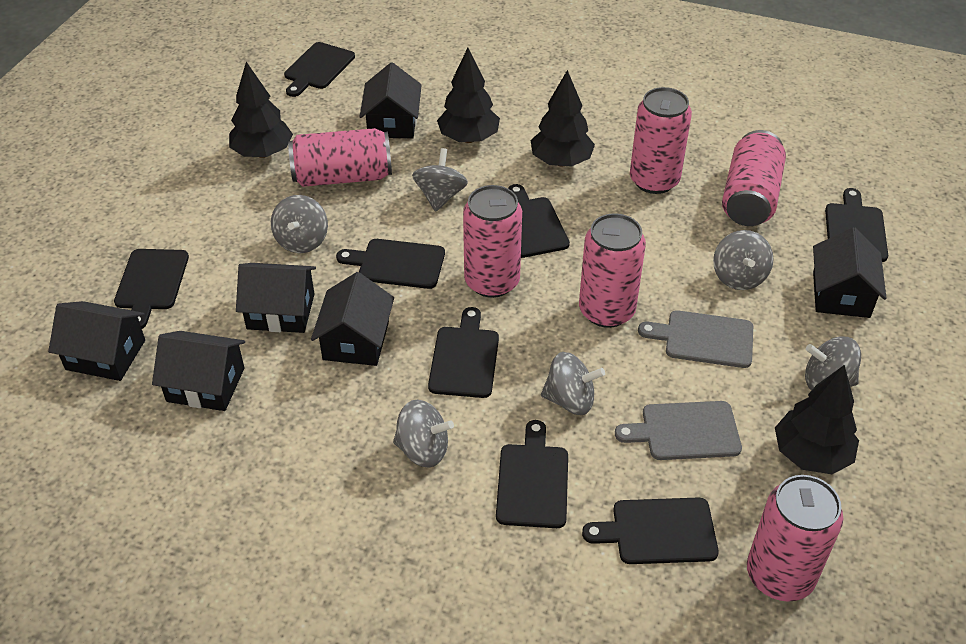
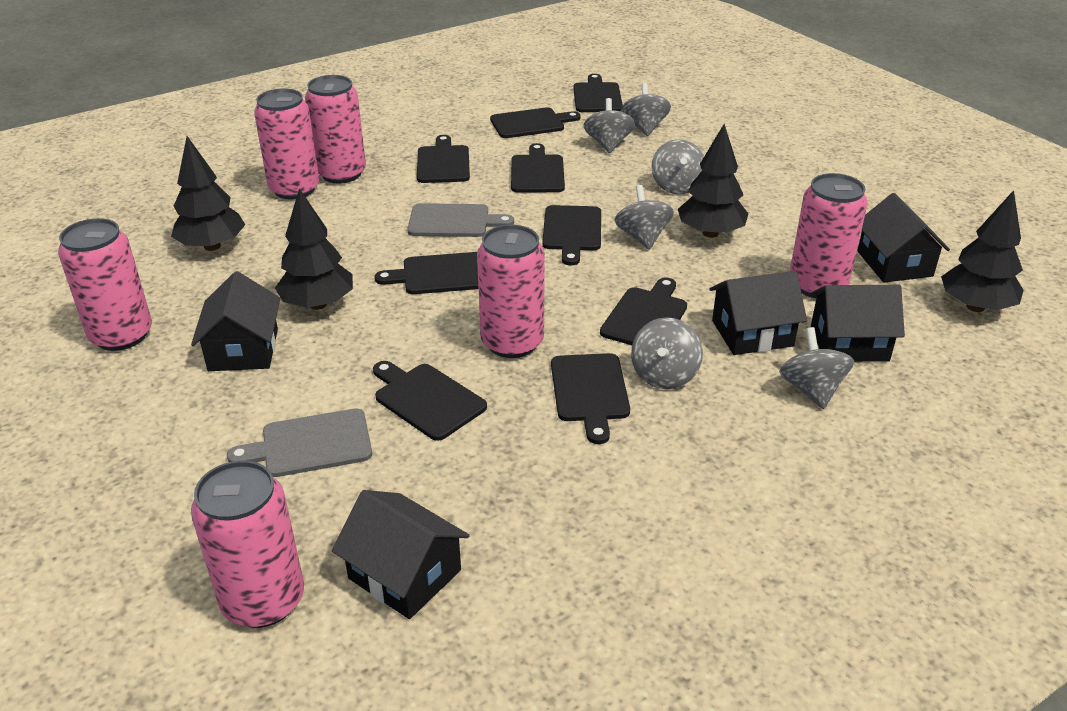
black cutting board: 8 -> 9
black house: 6 -> 5

